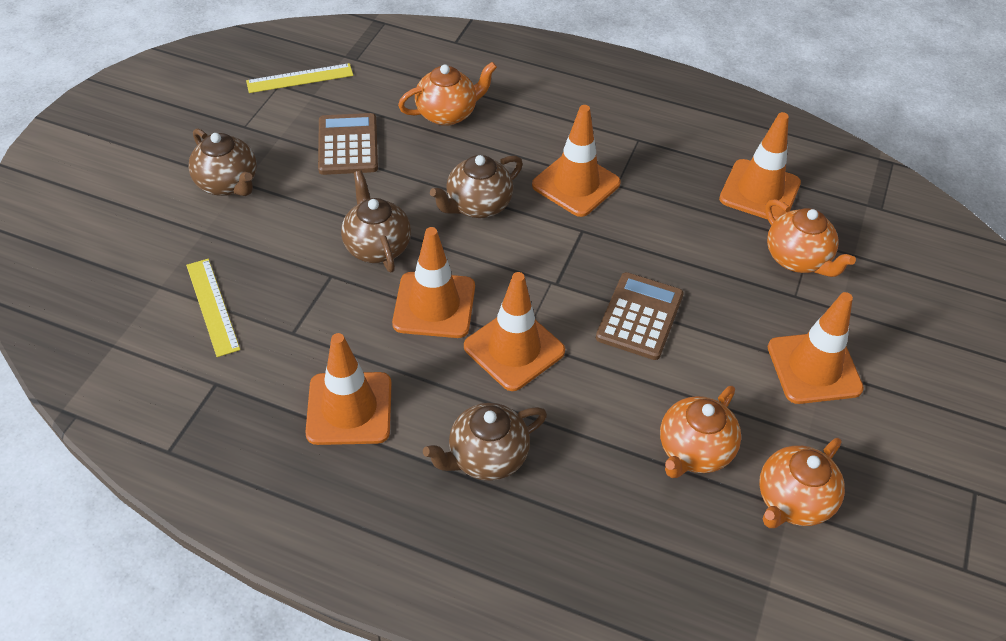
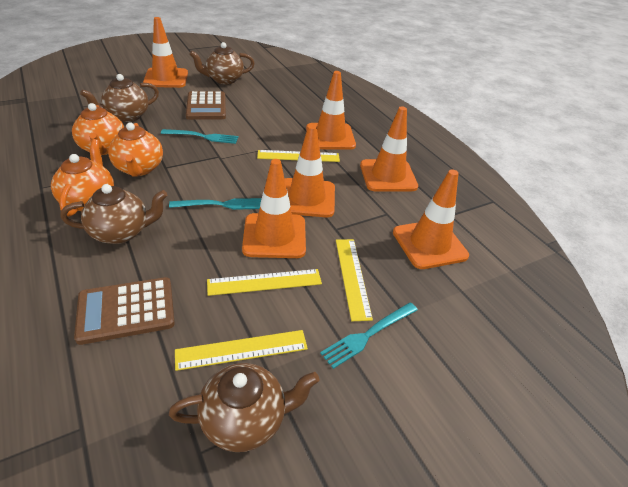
orange teapot: 4 -> 3
turquoise fork: 0 -> 3
yellow ruler: 2 -> 4

